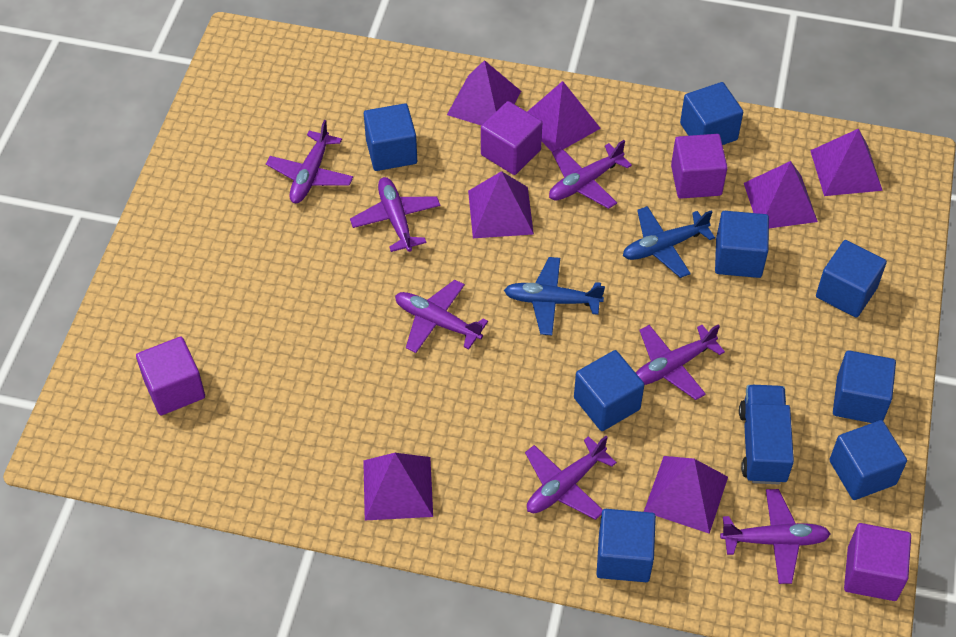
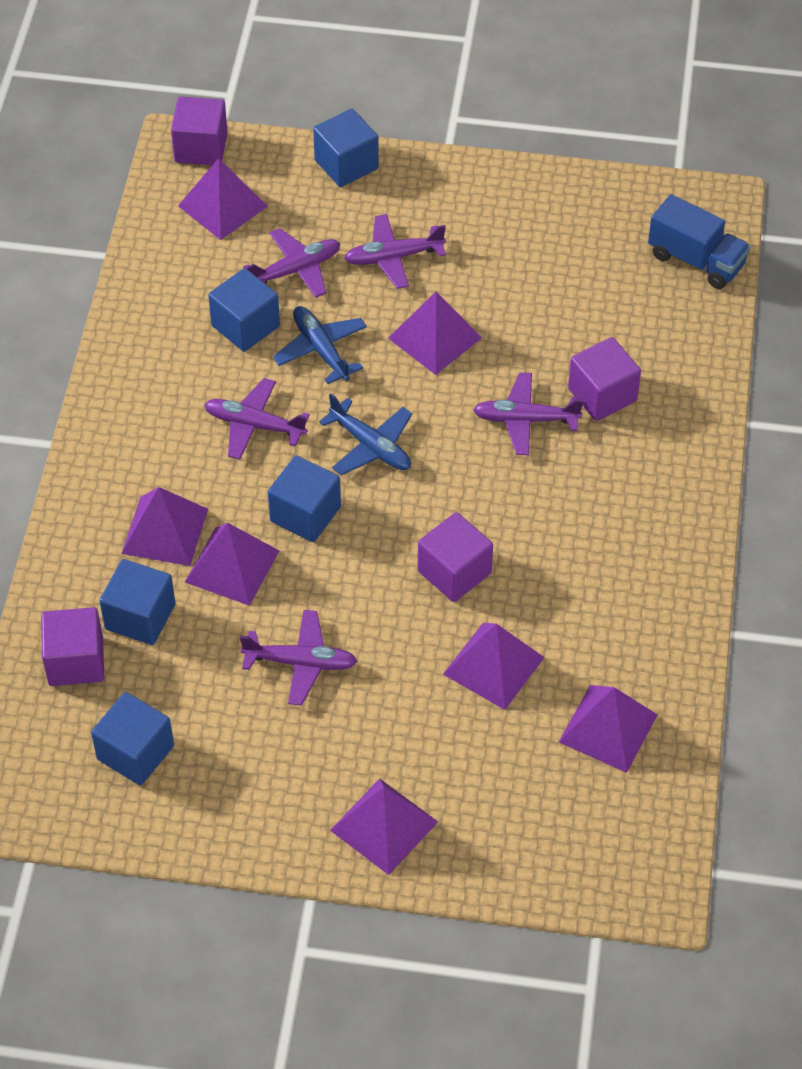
blue cube: 8 -> 5
purple plane: 7 -> 5

